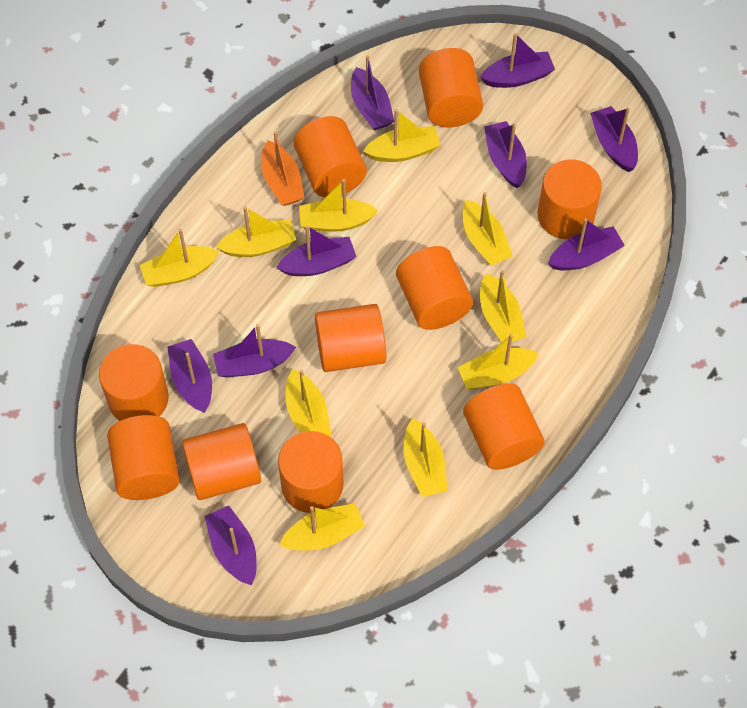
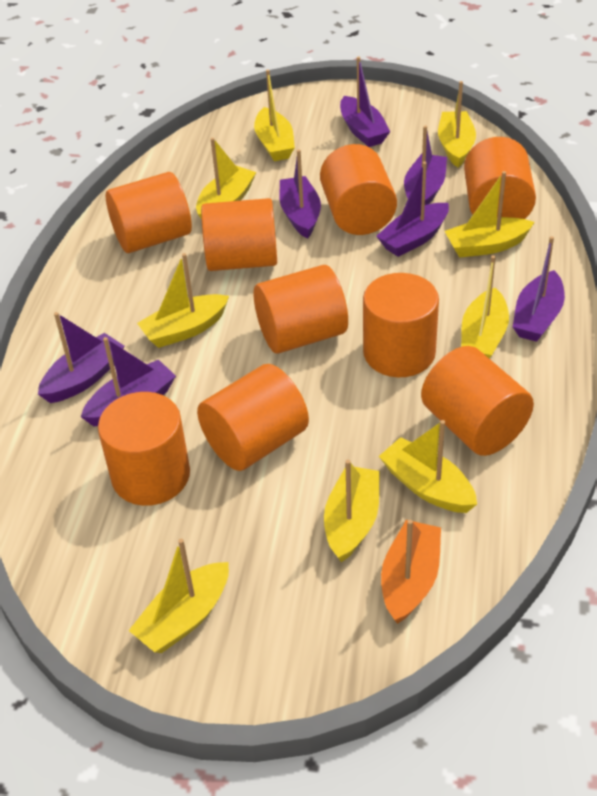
orange cylinder: 10 -> 9
purple boat: 9 -> 7
yellow boat: 10 -> 9

